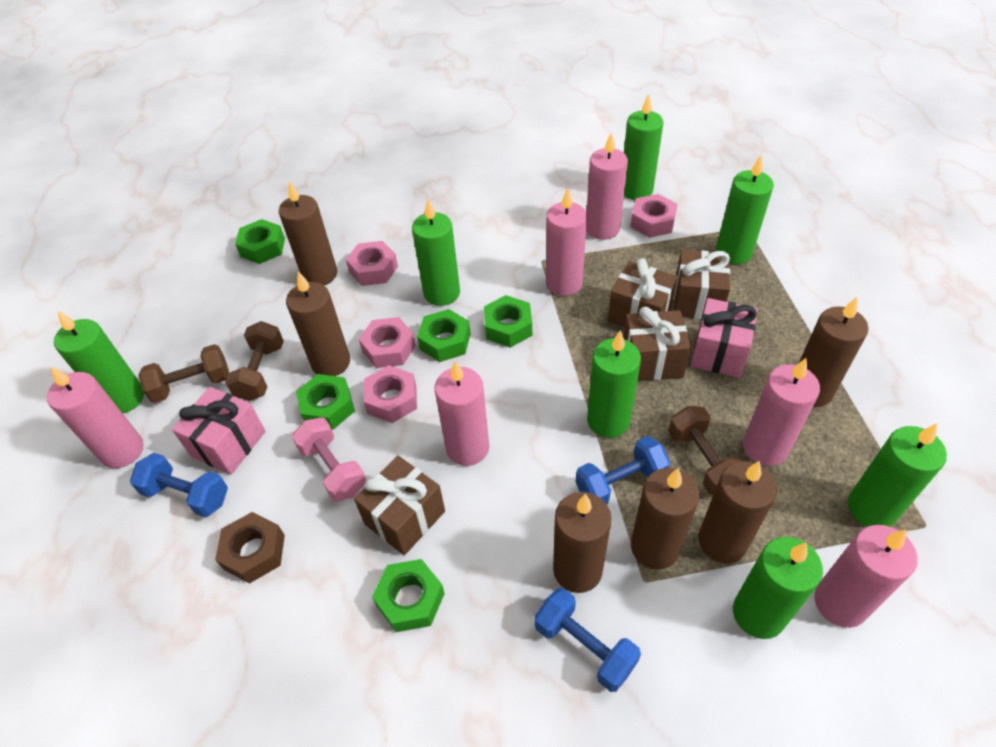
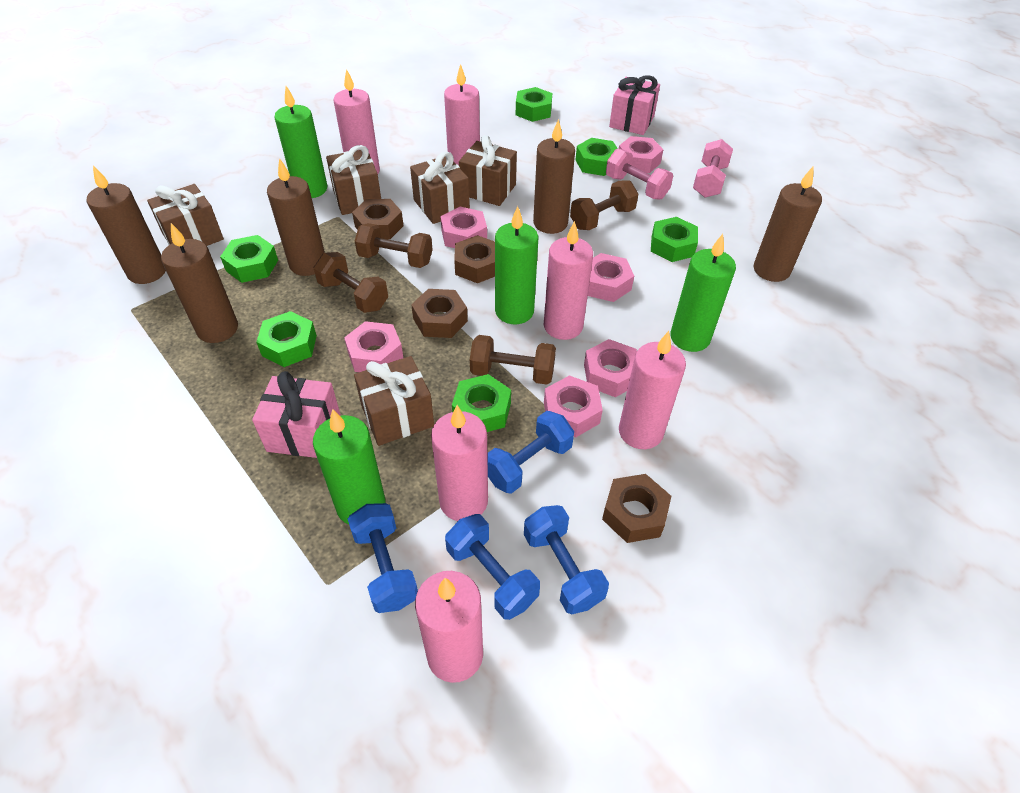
blue dumbbell: 3 -> 4
brown candle: 6 -> 5
brown dumbbell: 3 -> 4
brown gift: 4 -> 5
brown nut: 1 -> 4
green candle: 7 -> 4
green nut: 5 -> 6
pink dumbbell: 1 -> 2
pink nut: 4 -> 6

